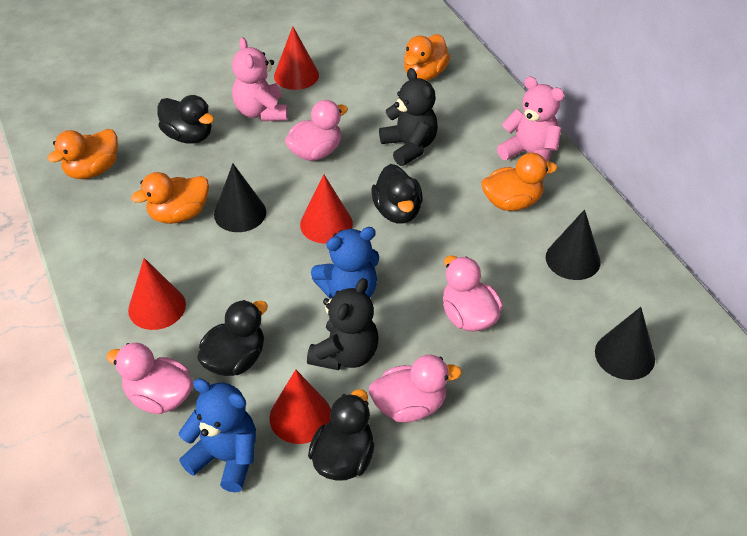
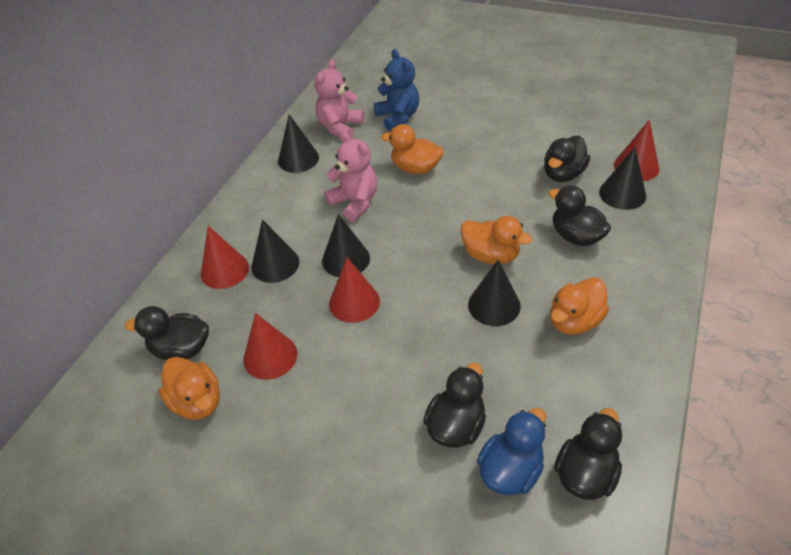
black cone: 3 -> 5
black duck: 4 -> 5
black teddy bear: 2 -> 0
blue duck: 0 -> 1
blue teddy bear: 2 -> 1
pink duck: 4 -> 0

